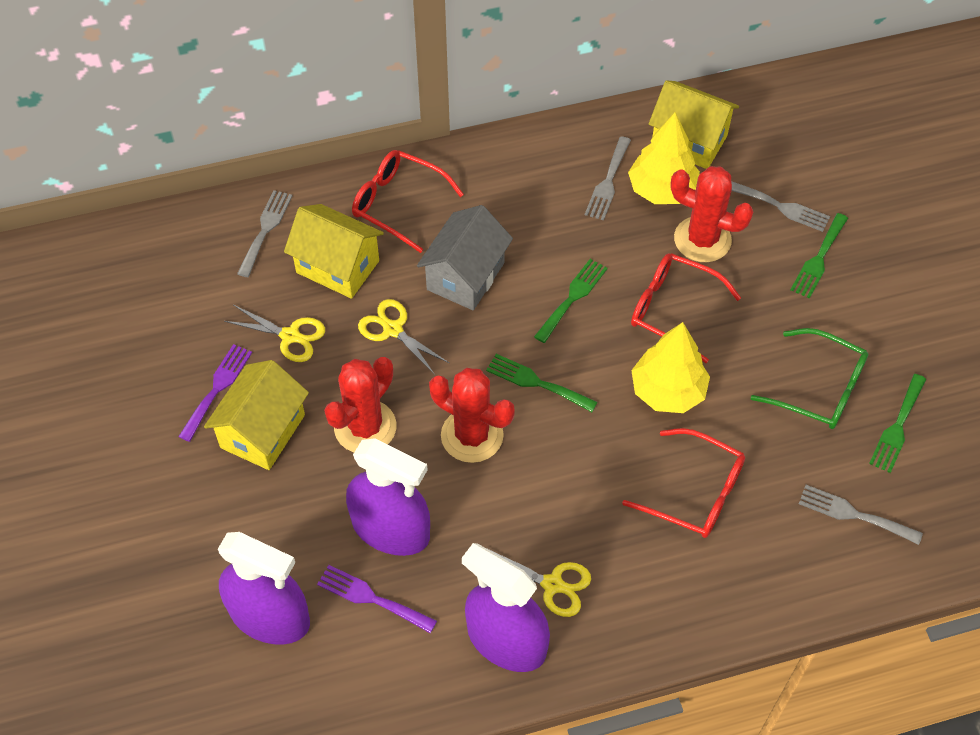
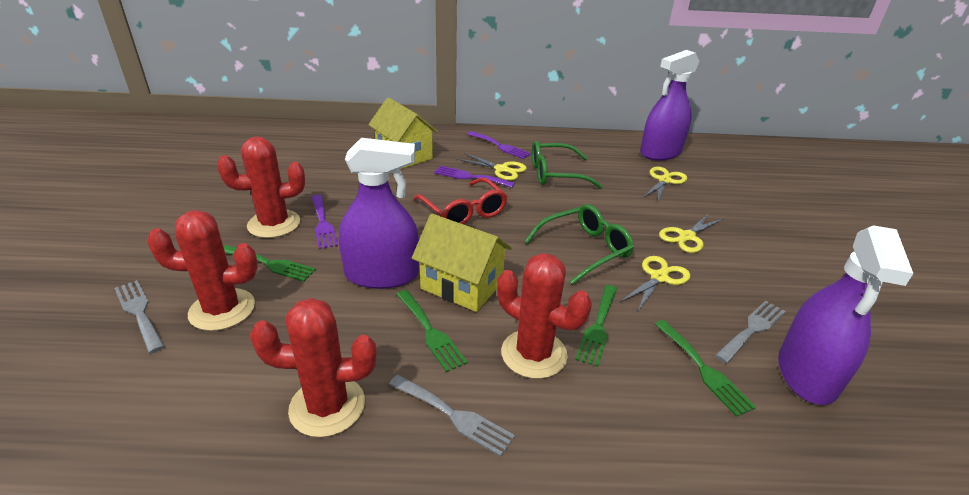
green glasses: 1 -> 2
grey fork: 4 -> 3
grey house: 1 -> 0
purple fork: 2 -> 3
red cactus: 3 -> 4
red glasses: 3 -> 1
yellow house: 3 -> 2
yellow scissors: 3 -> 4
yellow tree: 2 -> 0

